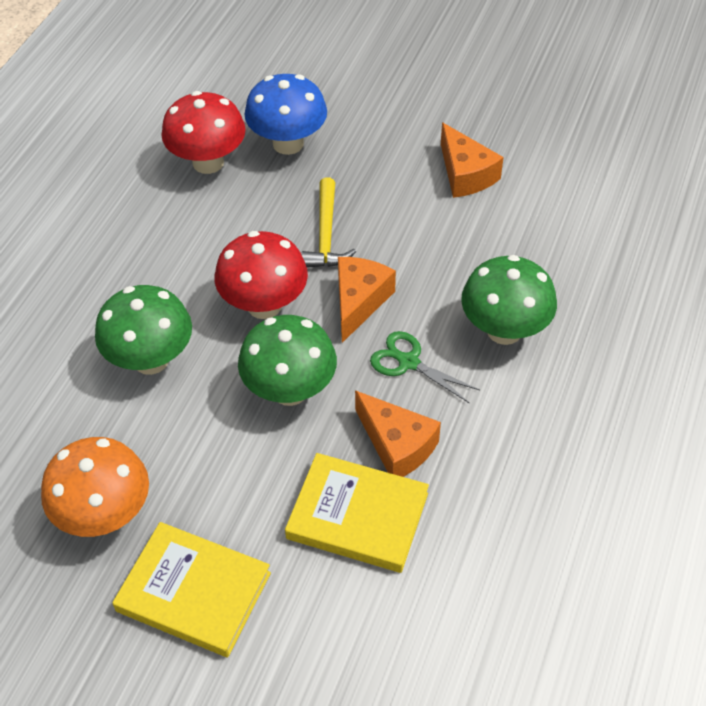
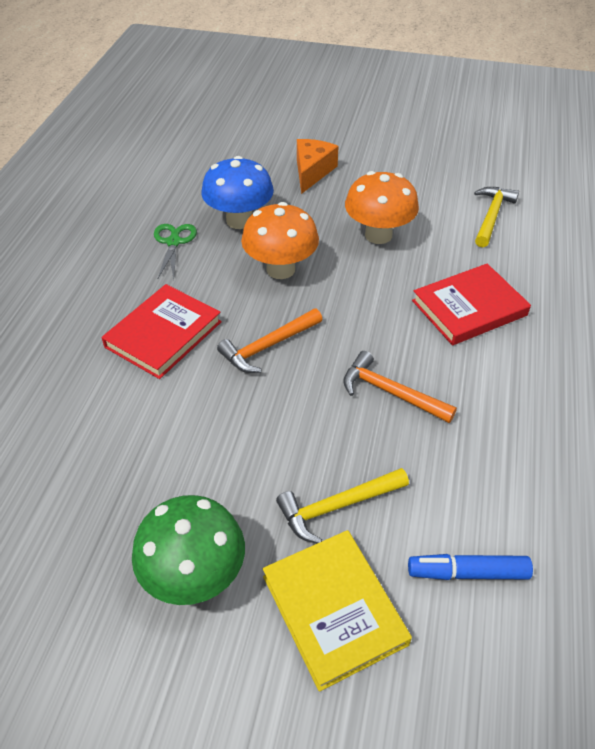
blue marker: 0 -> 1
green mushroom: 3 -> 1
orange cheese: 3 -> 1
orange hammer: 0 -> 2
orange mushroom: 1 -> 2
red book: 0 -> 2
red mushroom: 2 -> 0
yellow book: 2 -> 1
yellow hammer: 1 -> 2

